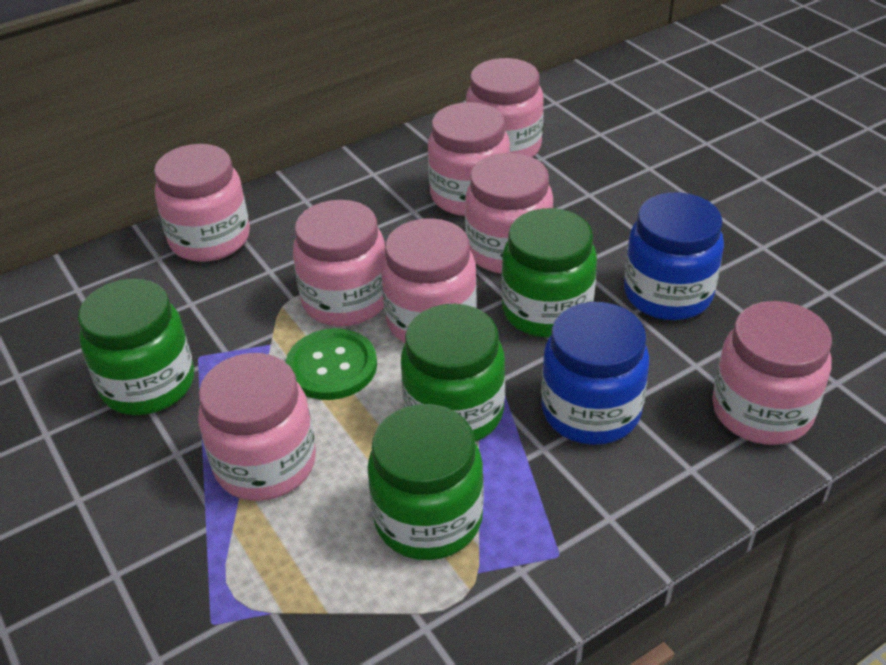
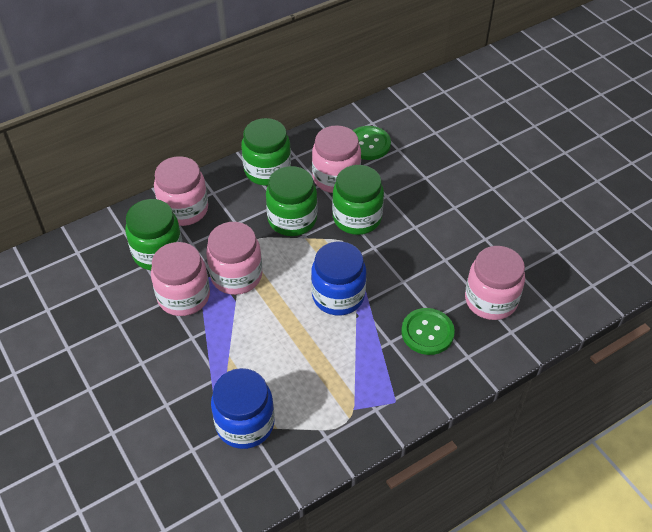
green button: 1 -> 2
pink jar: 8 -> 5

